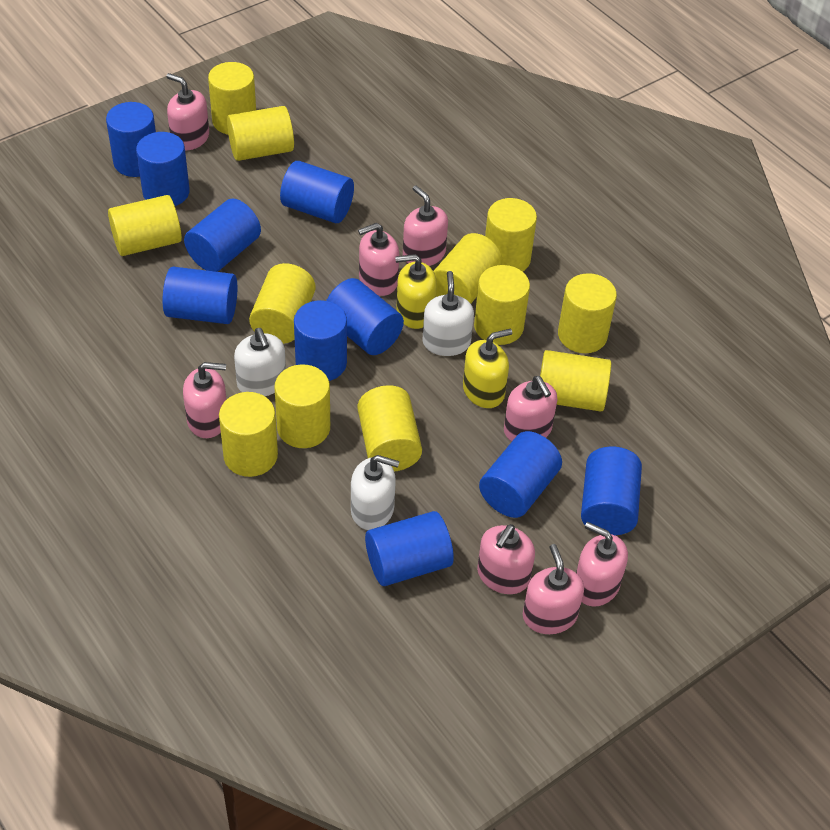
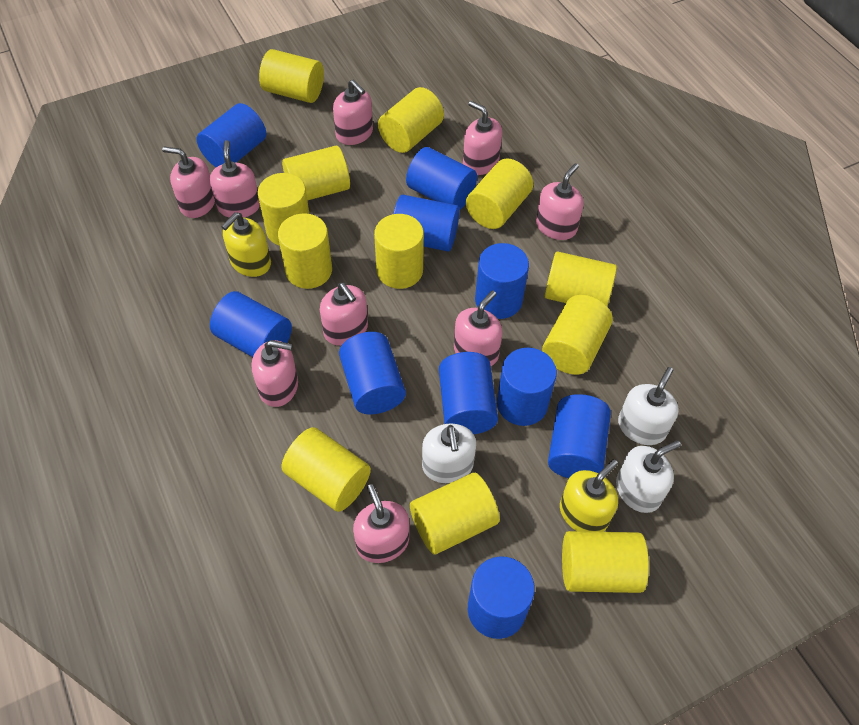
pink soap dispenser: 8 -> 9

